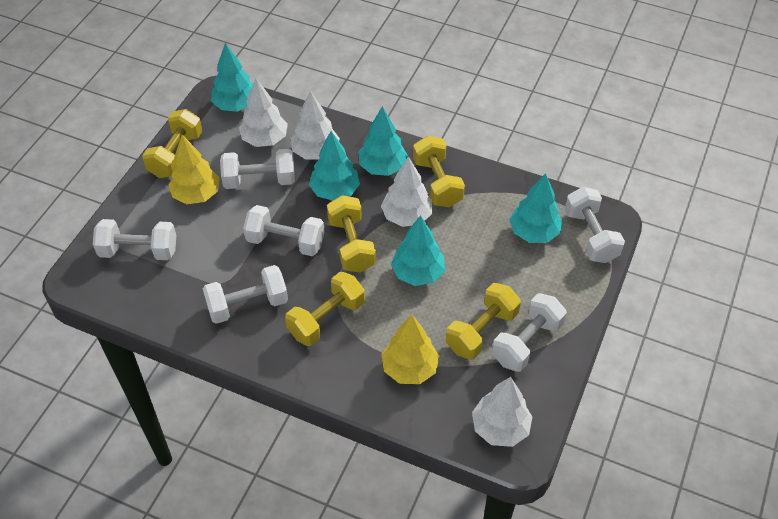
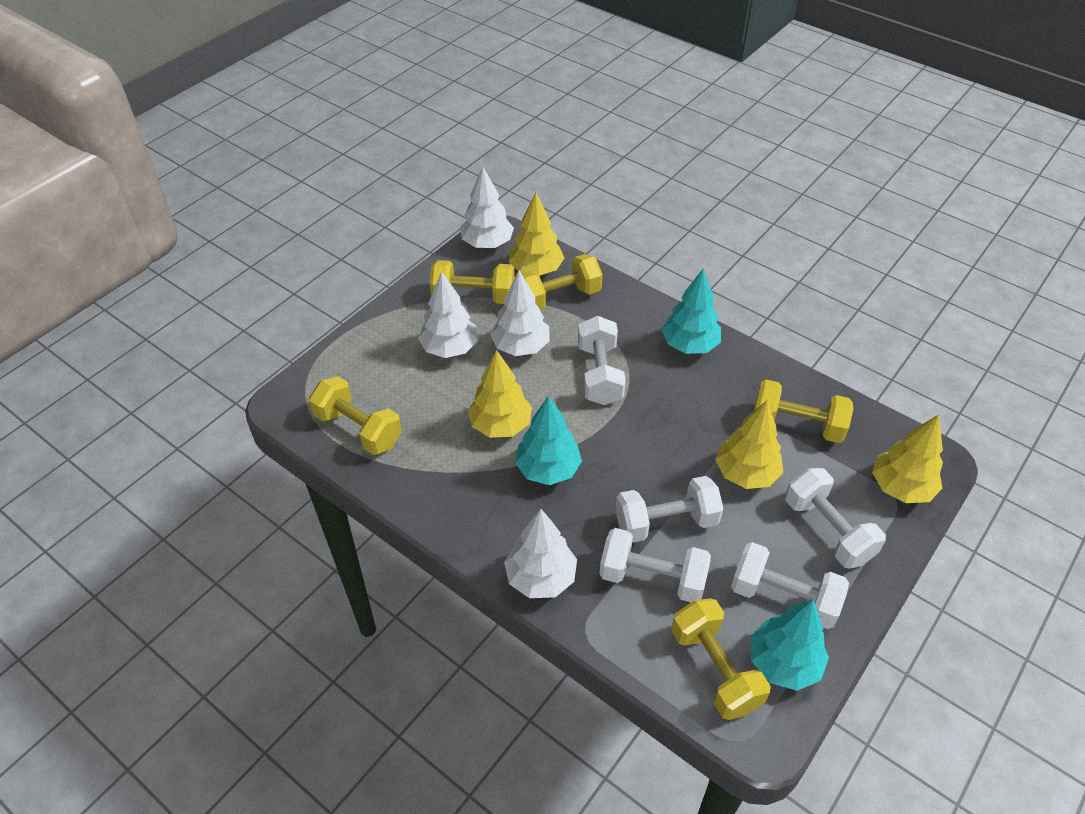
turquoise tree: 5 -> 3
white dumbbell: 6 -> 5
yellow tree: 2 -> 4

